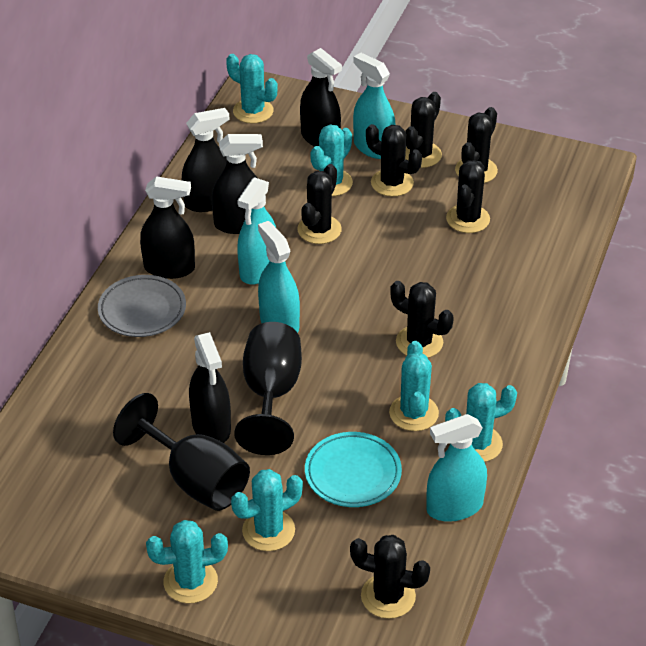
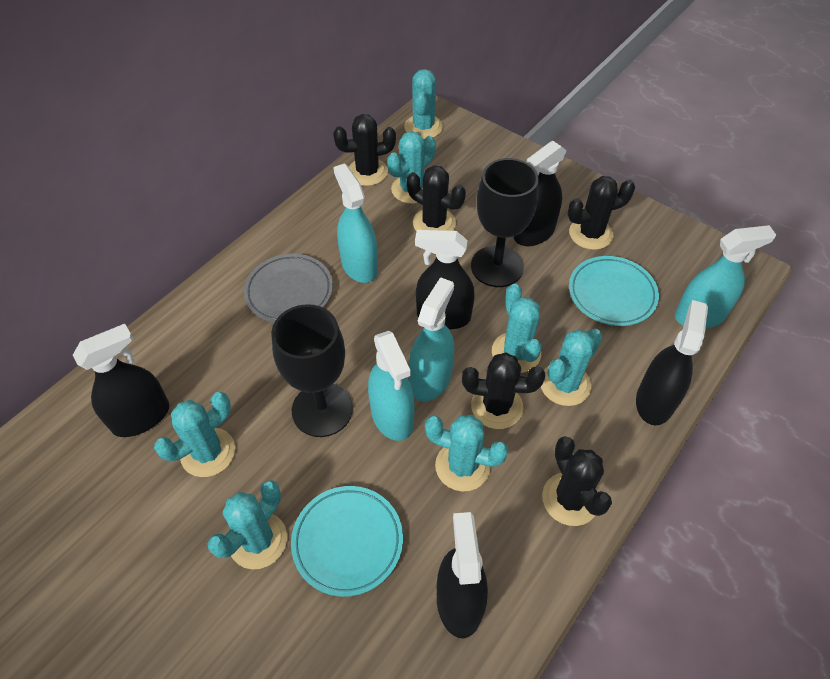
black cactus: 7 -> 5
turquoise cactus: 6 -> 7
turquoise plate: 1 -> 2

